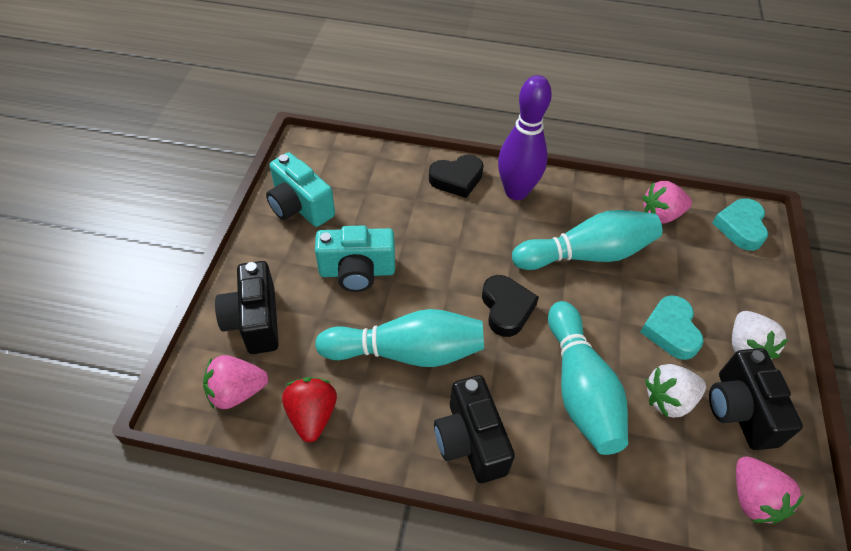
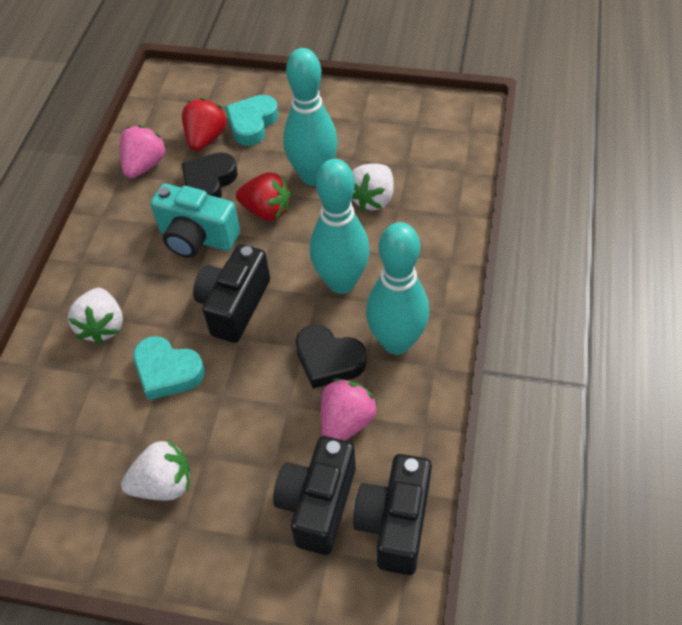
pink strawberry: 3 -> 2
purple bowling pin: 1 -> 0
red strawberry: 1 -> 2
turquoise camera: 2 -> 1
white strawberry: 2 -> 3

